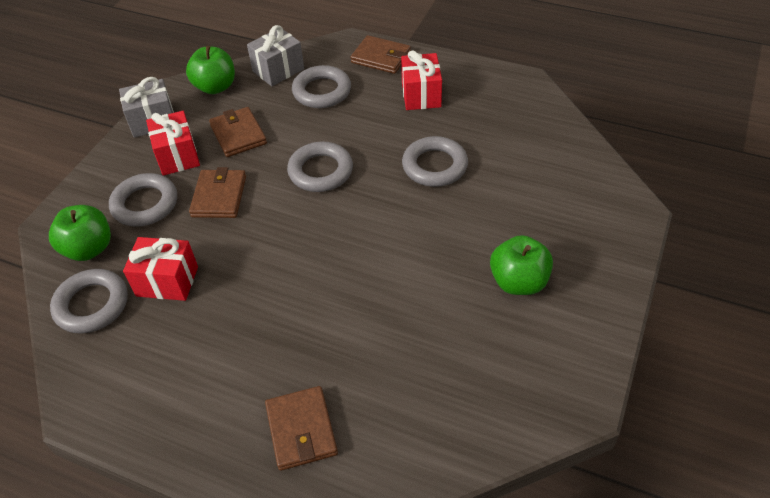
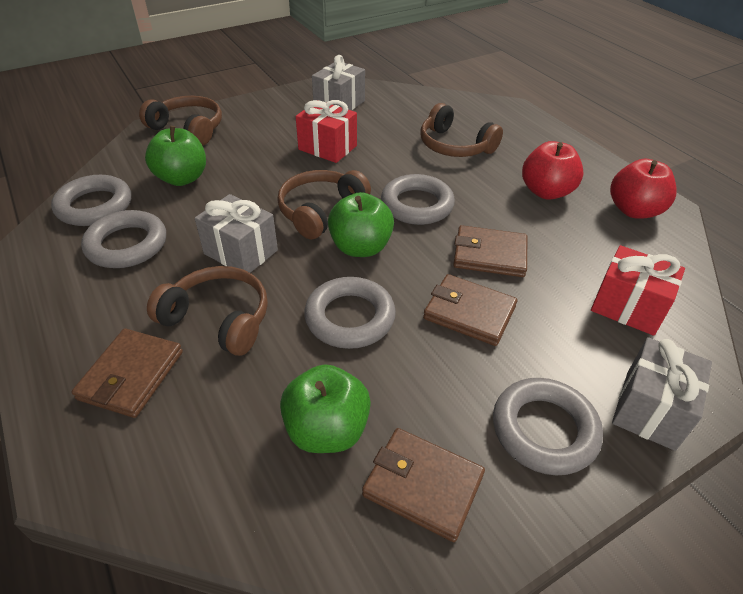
brown headphones: 0 -> 4
grey gift: 2 -> 3
red apple: 0 -> 2
red gift: 3 -> 2

